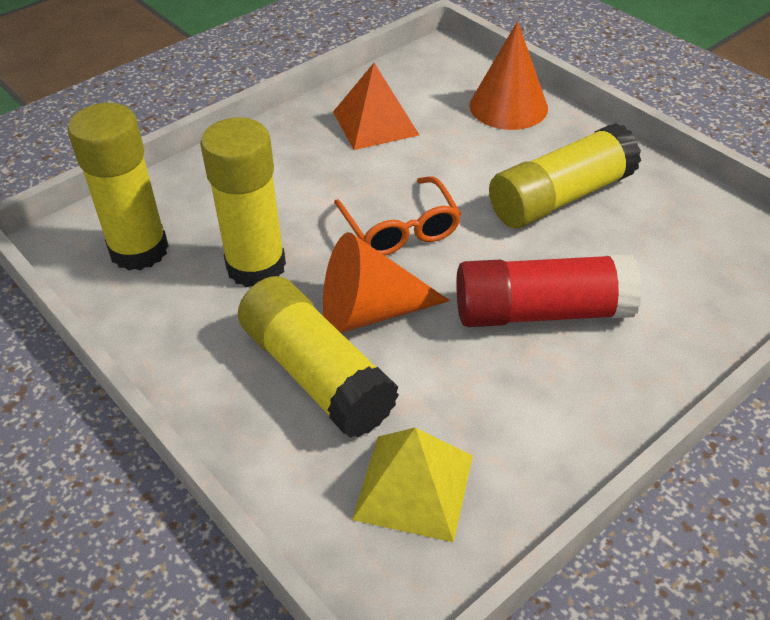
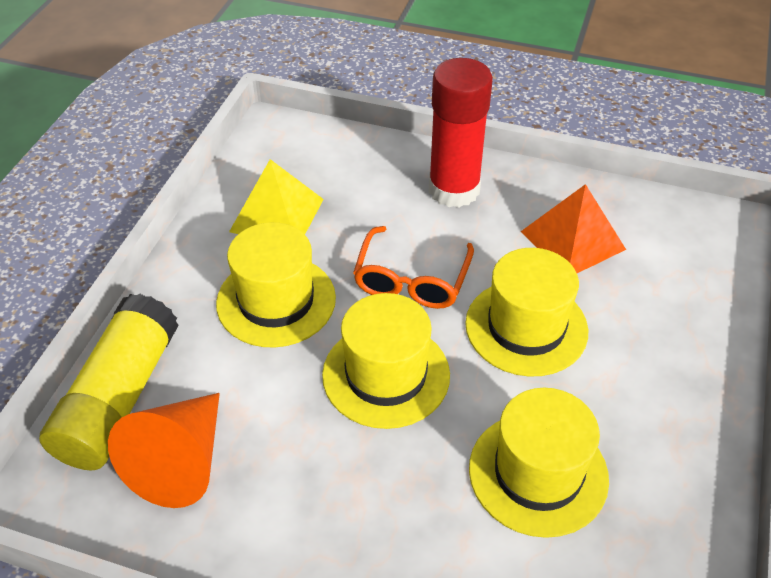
orange cone: 2 -> 1
yellow glue stick: 4 -> 1
yellow hat: 0 -> 4

